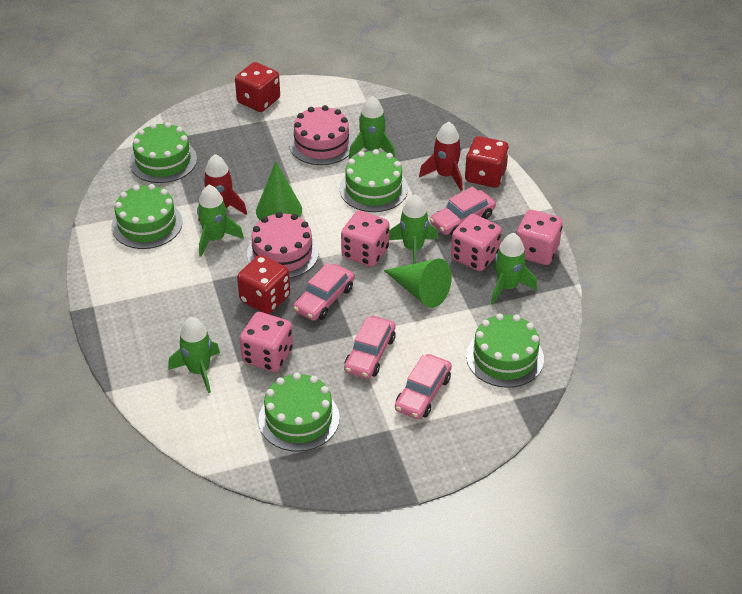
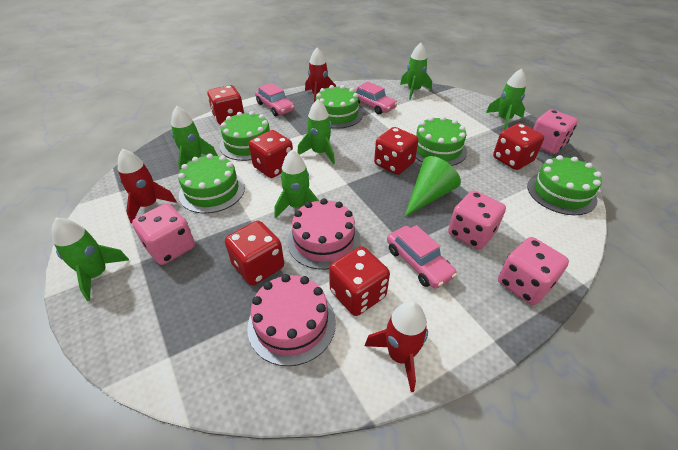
green cone: 2 -> 1
green rocket: 5 -> 6
pink car: 4 -> 3
red dice: 3 -> 6
red rocket: 2 -> 3

